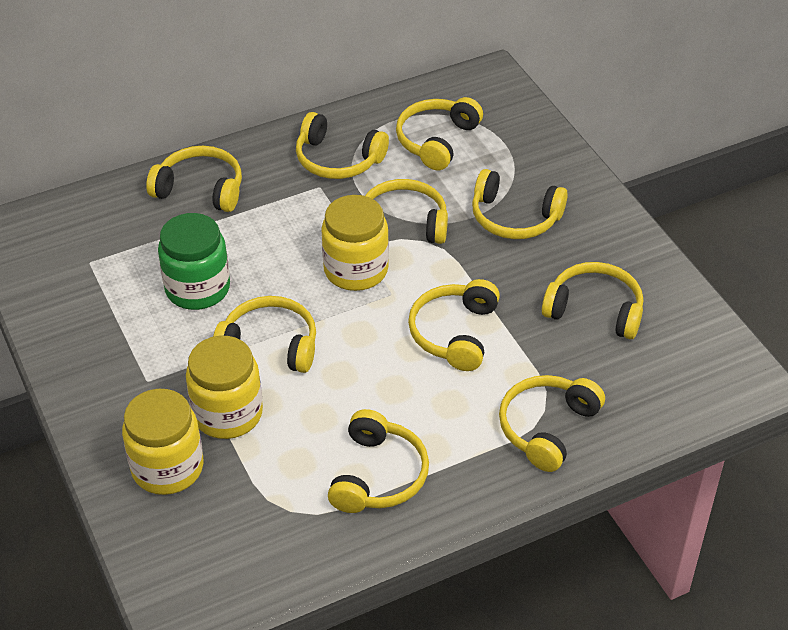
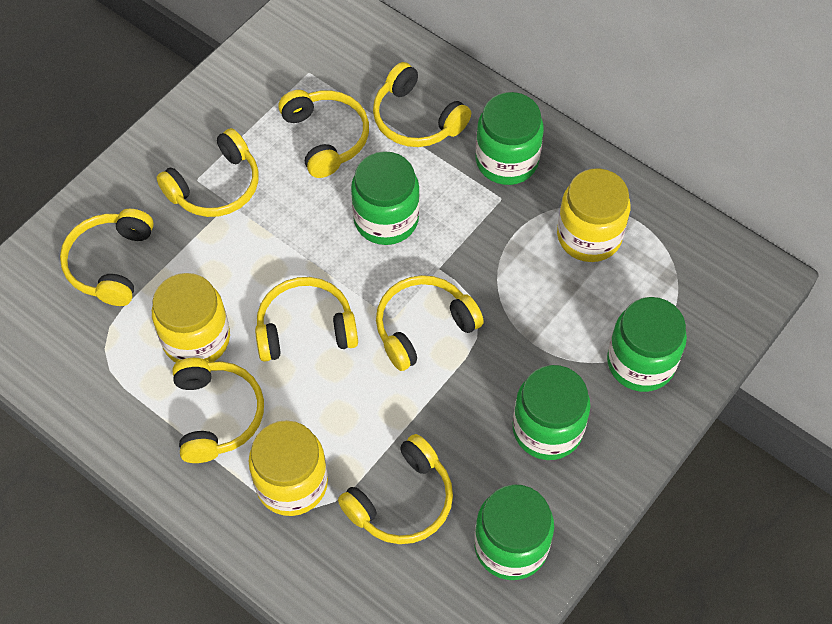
green jar: 1 -> 5
yellow headphones: 10 -> 8

